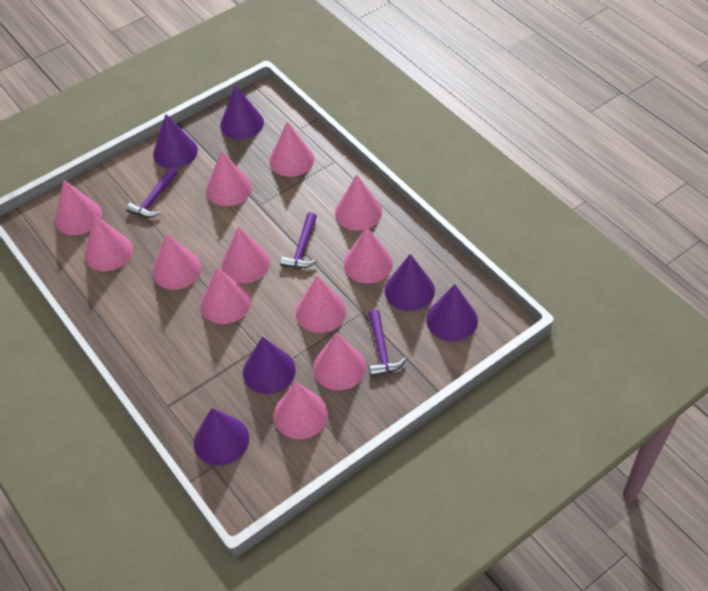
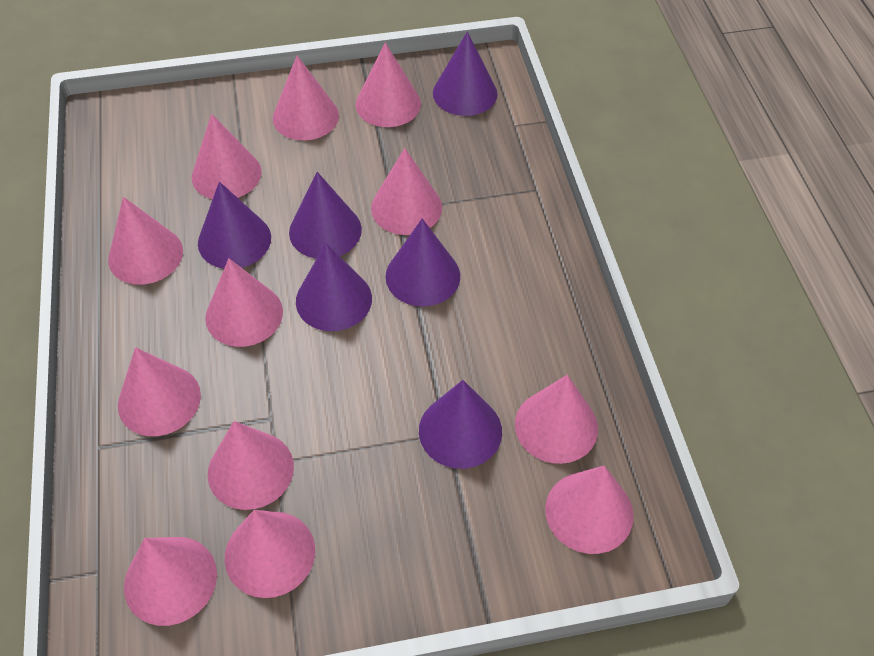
purple hammer: 3 -> 0

